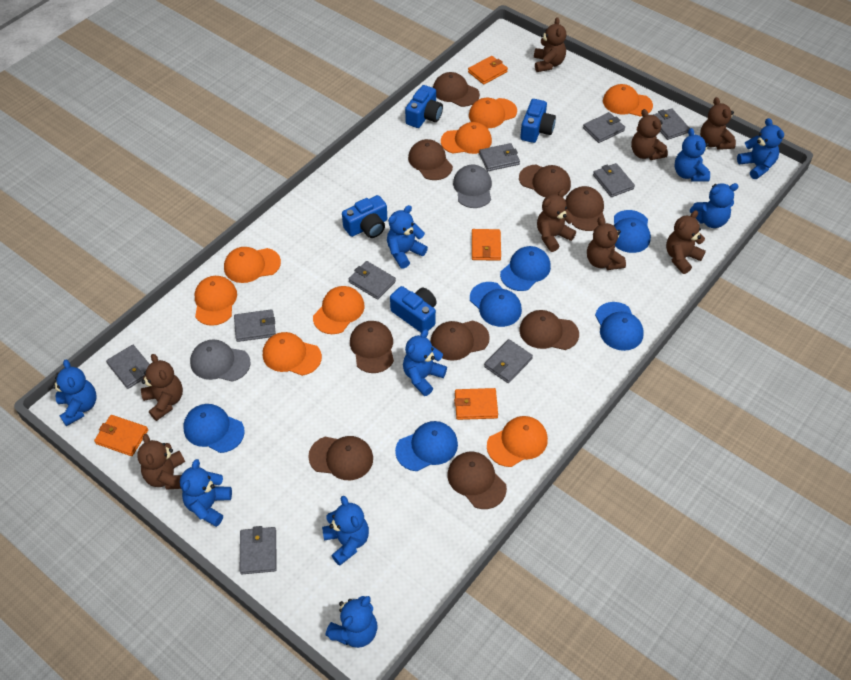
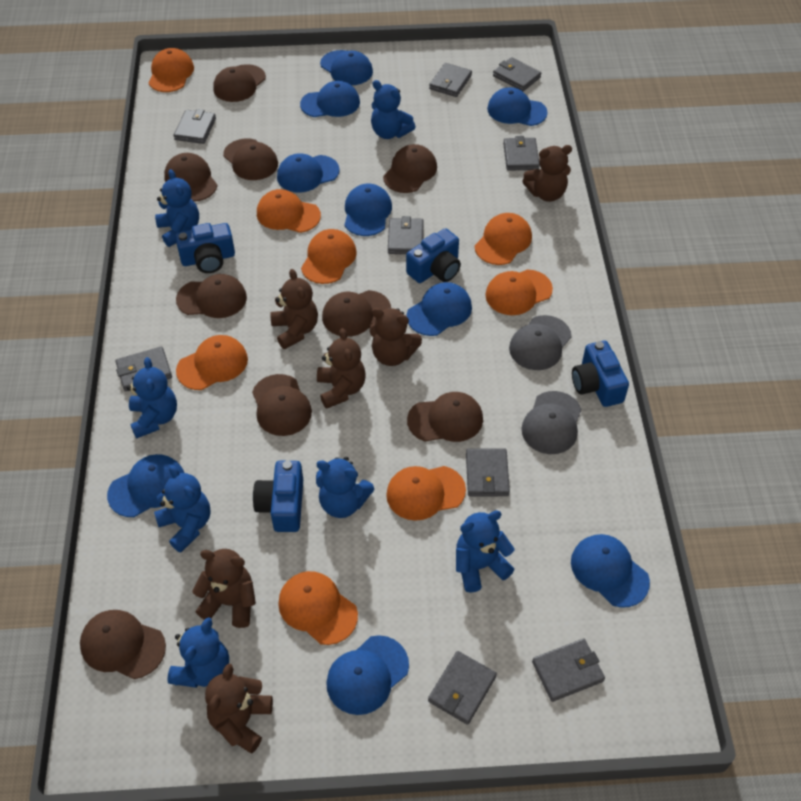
blue cap: 6 -> 9
blue teddy bear: 9 -> 7
brown teddy bear: 8 -> 6
orange wallet: 4 -> 0

